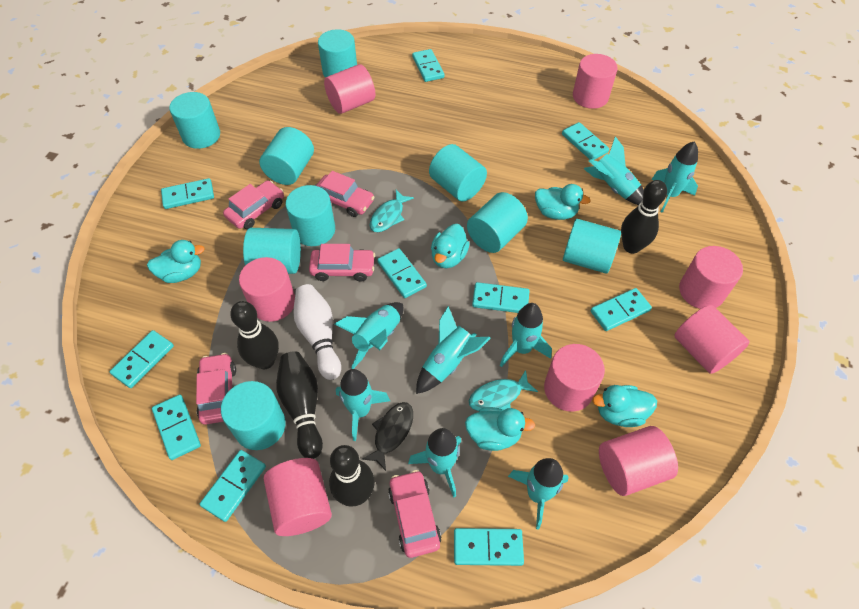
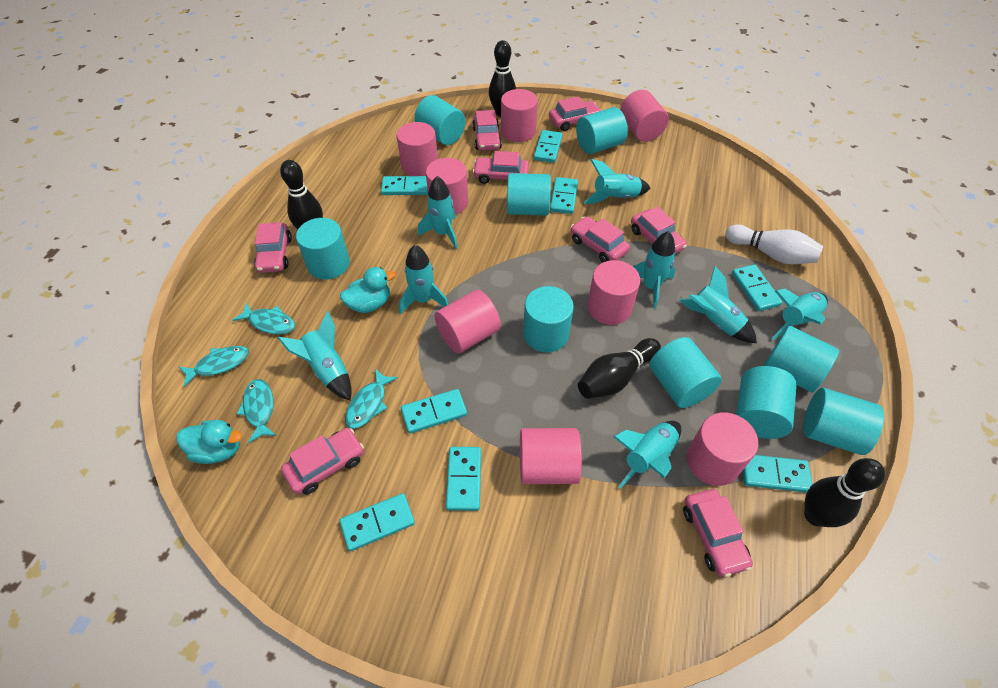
black fish: 1 -> 0
pink car: 5 -> 8
turquoise domino: 10 -> 8
turquoise duck: 5 -> 2
turquoise fish: 2 -> 4

